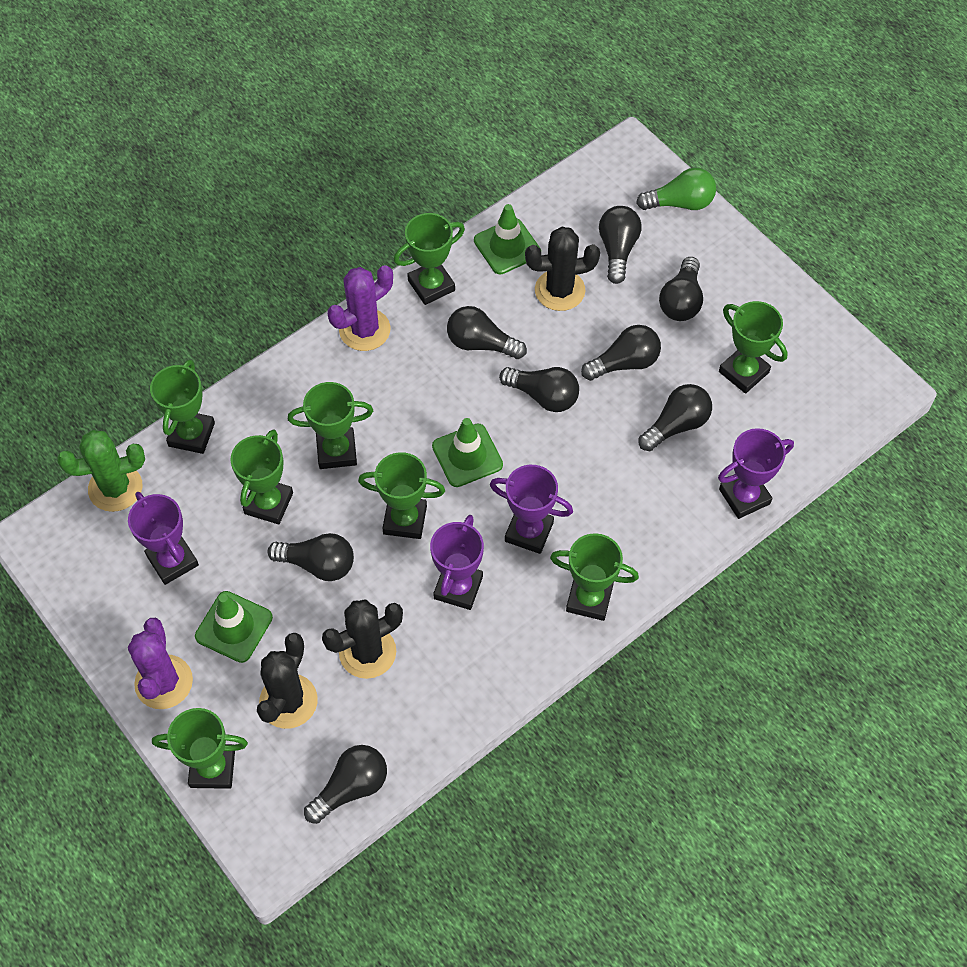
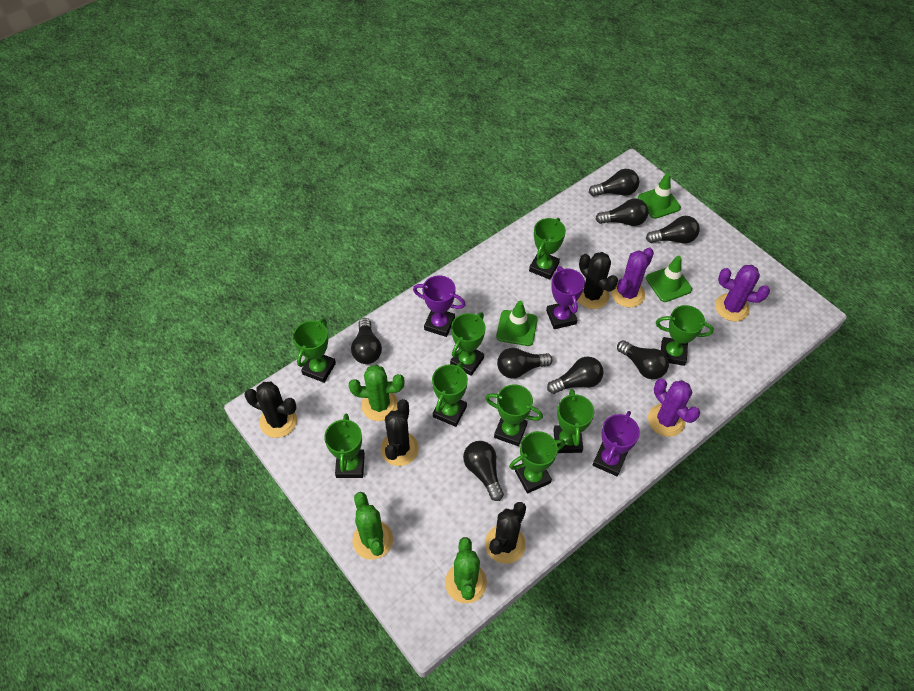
black cactus: 3 -> 4
green cactus: 1 -> 3
green light bulb: 1 -> 0
green trophy: 8 -> 9
purple cactus: 2 -> 3
purple trophy: 4 -> 3

